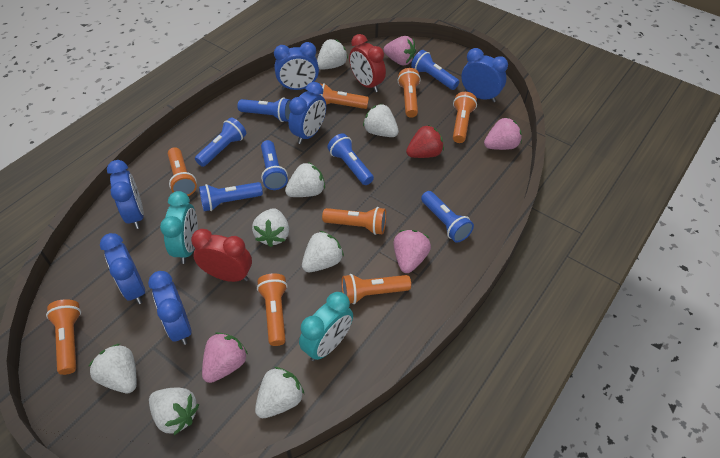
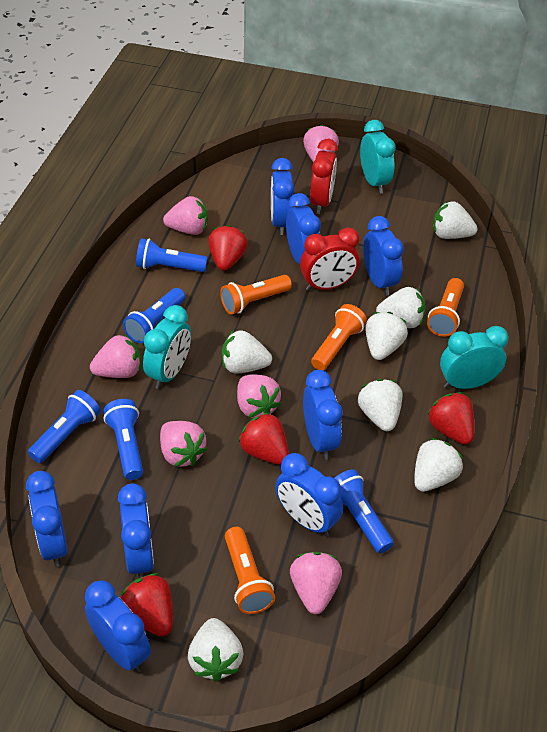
blue clock: 6 -> 8
blue flashlight: 7 -> 5
orange flashlight: 8 -> 4
pink strawberry: 4 -> 6
red strawberry: 1 -> 4
turquoise clock: 2 -> 3
white strawberry: 8 -> 7

